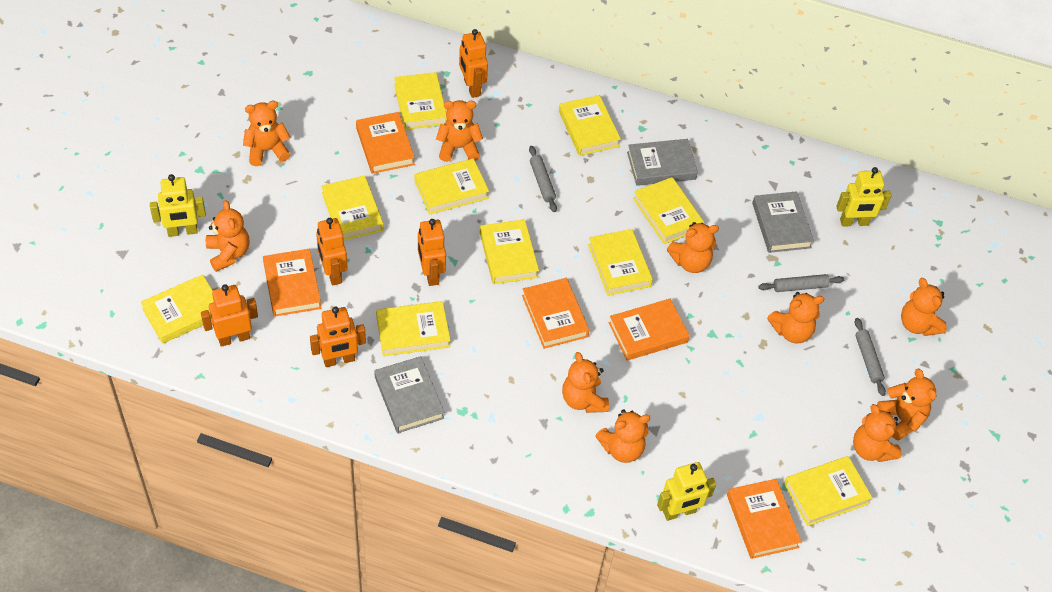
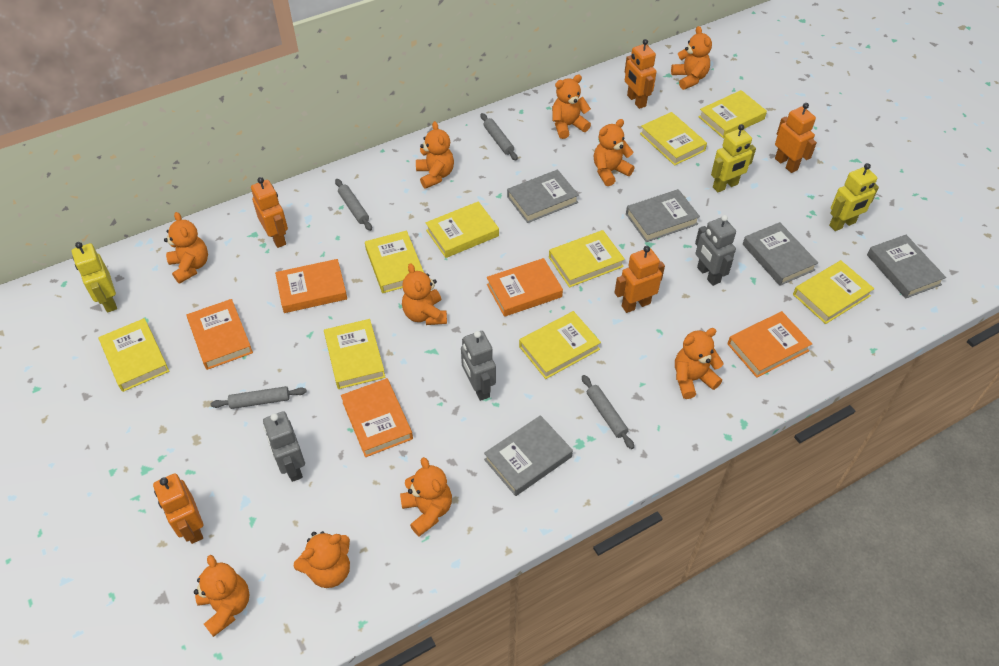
grey book: 3 -> 5
grey robot: 0 -> 3
grey rolling pin: 3 -> 4
yellow book: 10 -> 9

